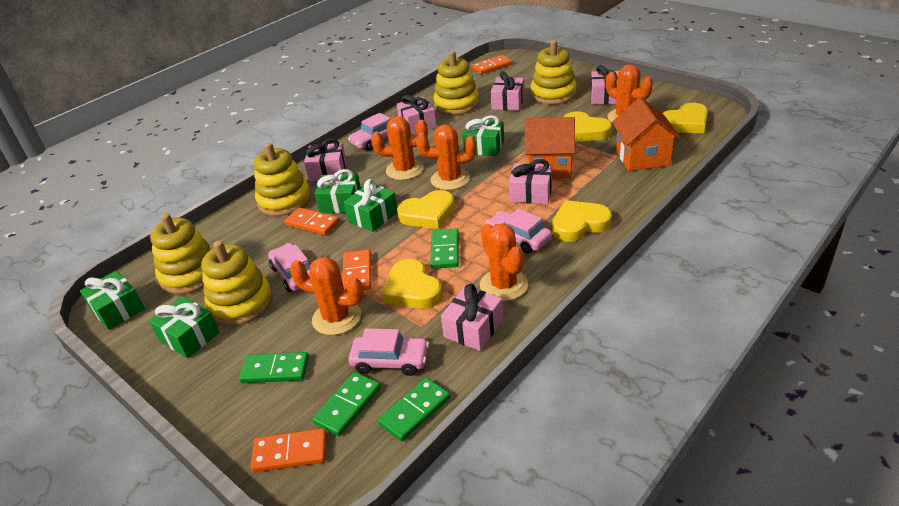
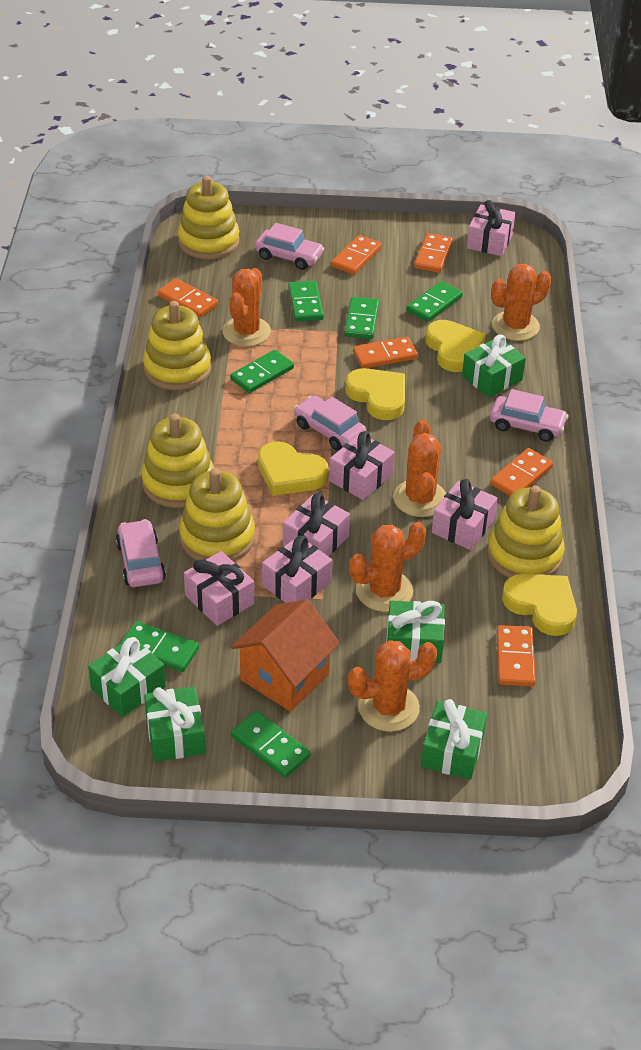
green domino: 4 -> 6
orange domino: 4 -> 6
orange house: 2 -> 1
yellow heart: 5 -> 4

